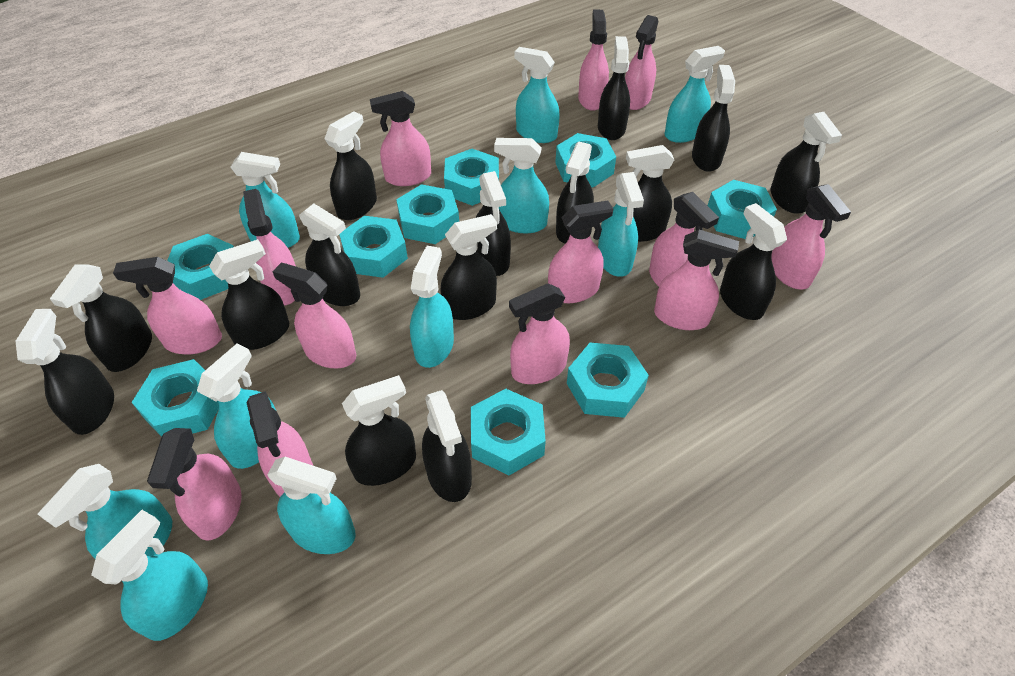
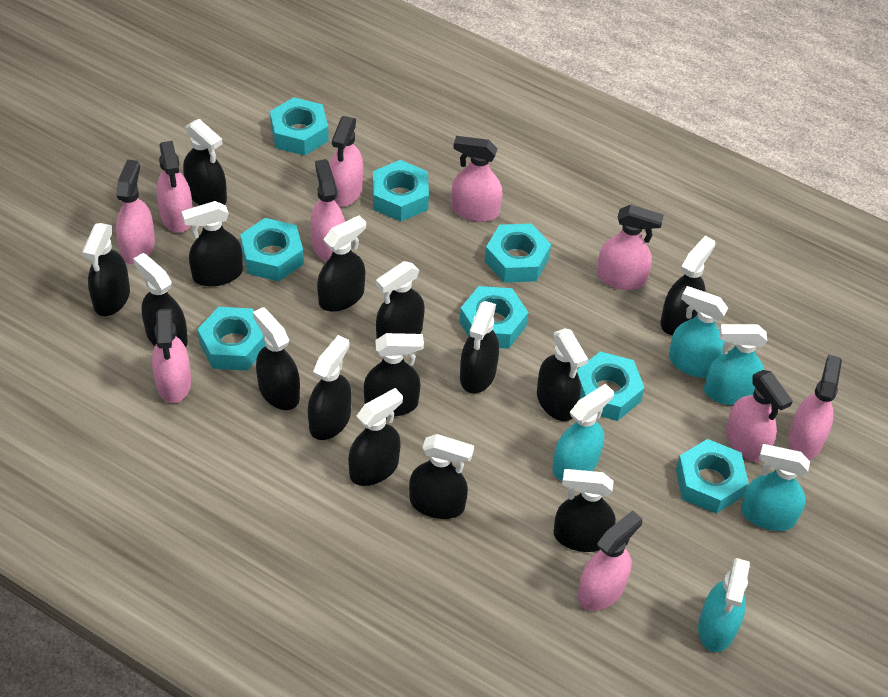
pink spray bottle: 13 -> 10
turquoise nut: 9 -> 8
turquoise spray bottle: 10 -> 5

